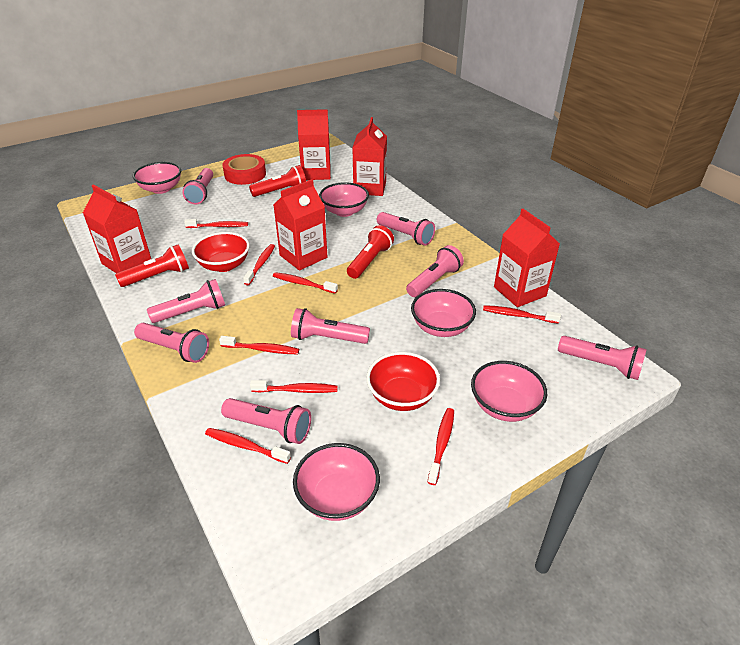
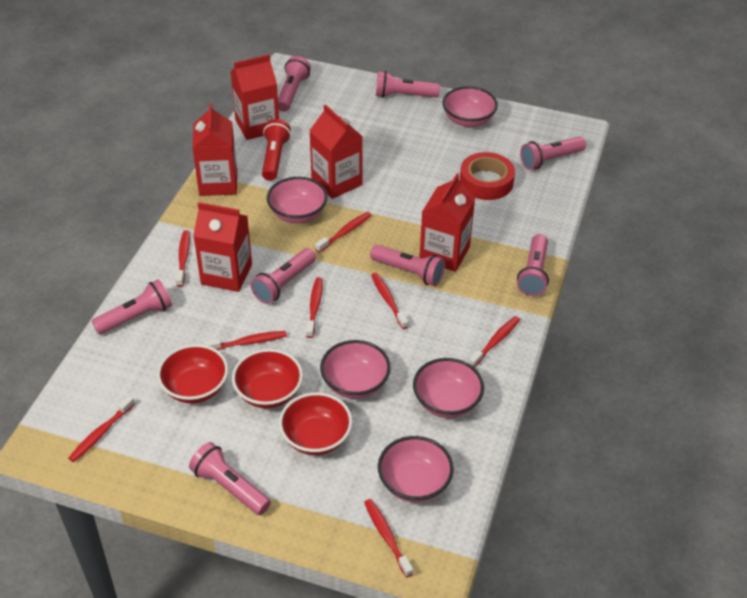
red bowl: 2 -> 3
red flashlight: 3 -> 1

